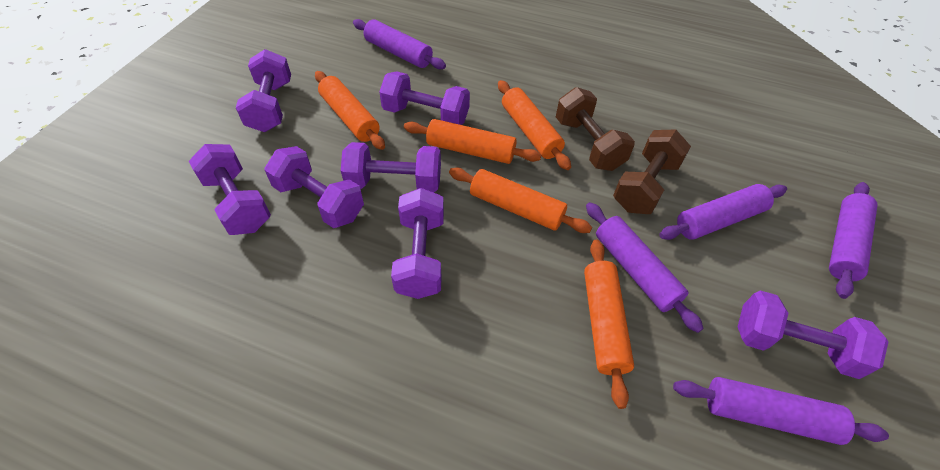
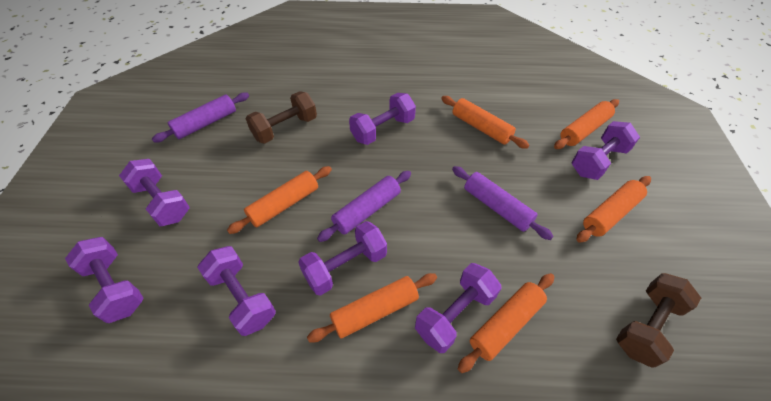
orange rolling pin: 5 -> 6
purple rolling pin: 5 -> 3

